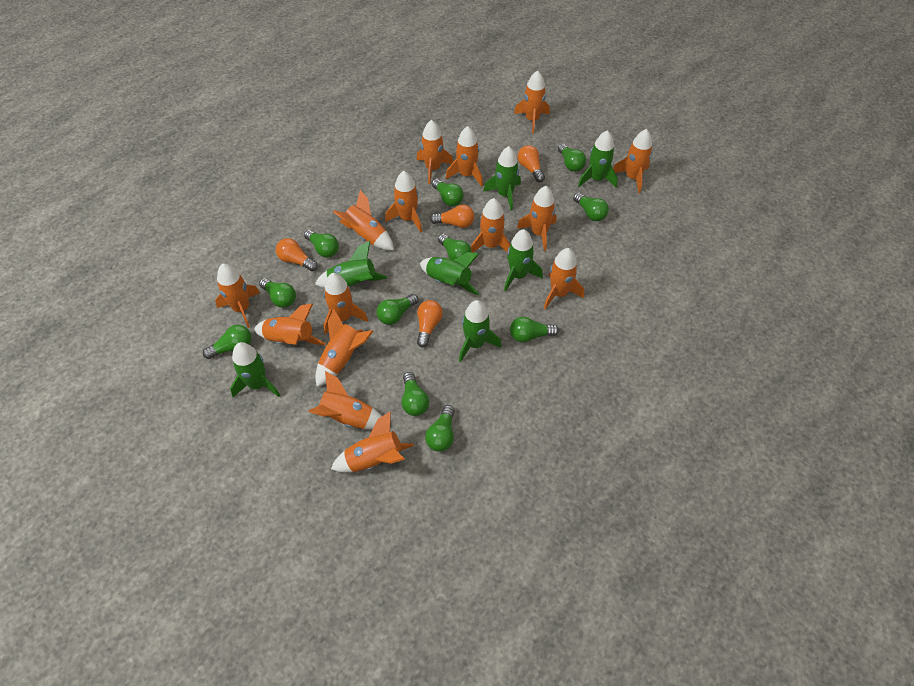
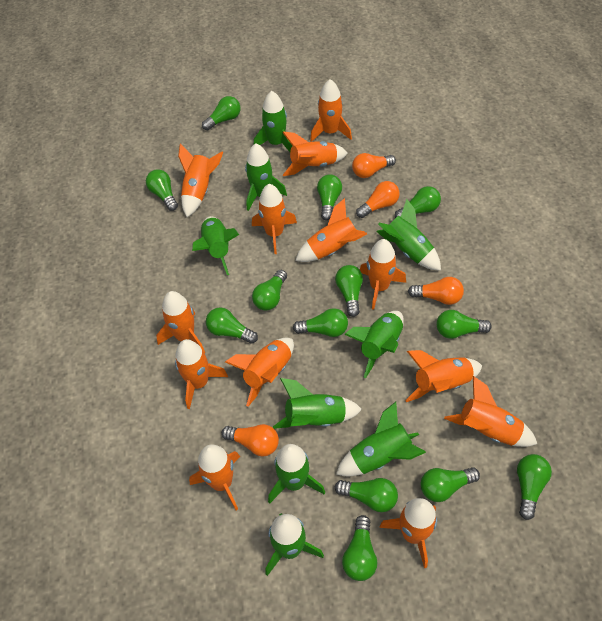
green light bulb: 11 -> 13
green rocket: 7 -> 9
orange rocket: 15 -> 13

